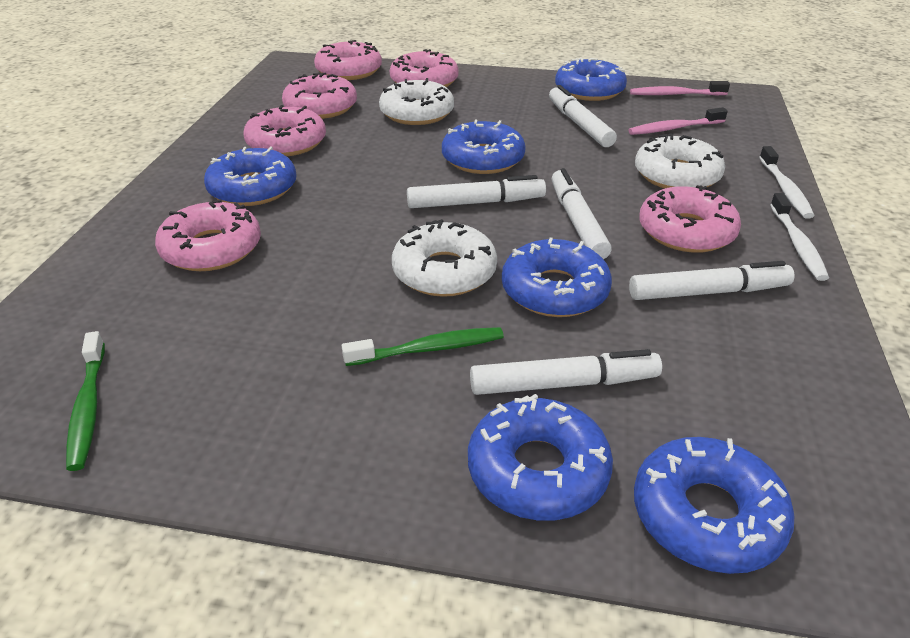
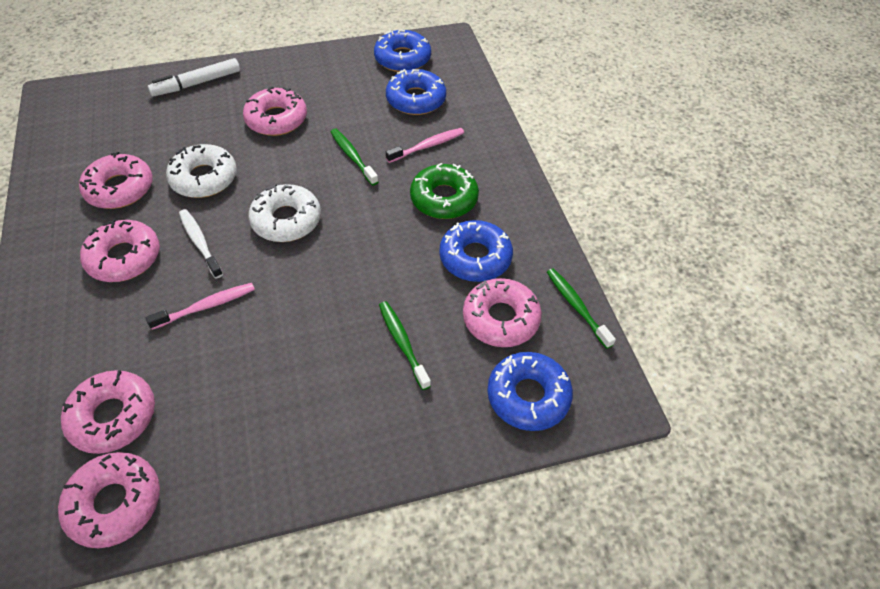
blue donut: 6 -> 4
green donut: 0 -> 1
green toothbrush: 2 -> 3
white donut: 3 -> 2
white marker: 5 -> 1
white toothbrush: 2 -> 1

